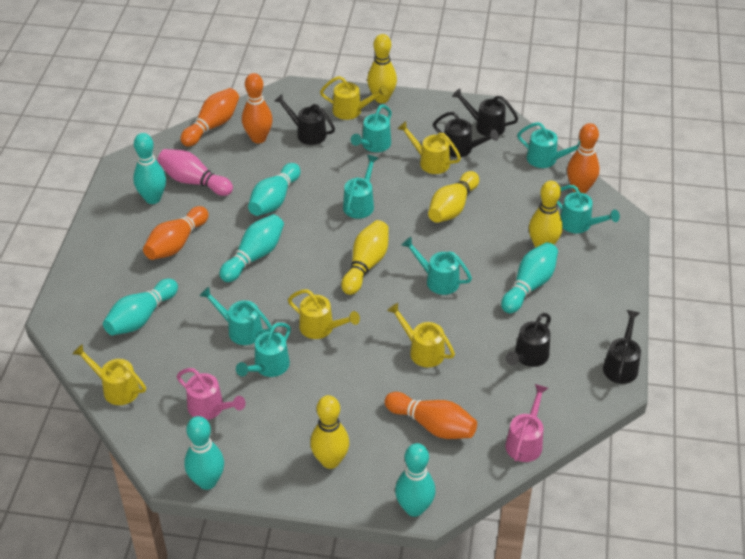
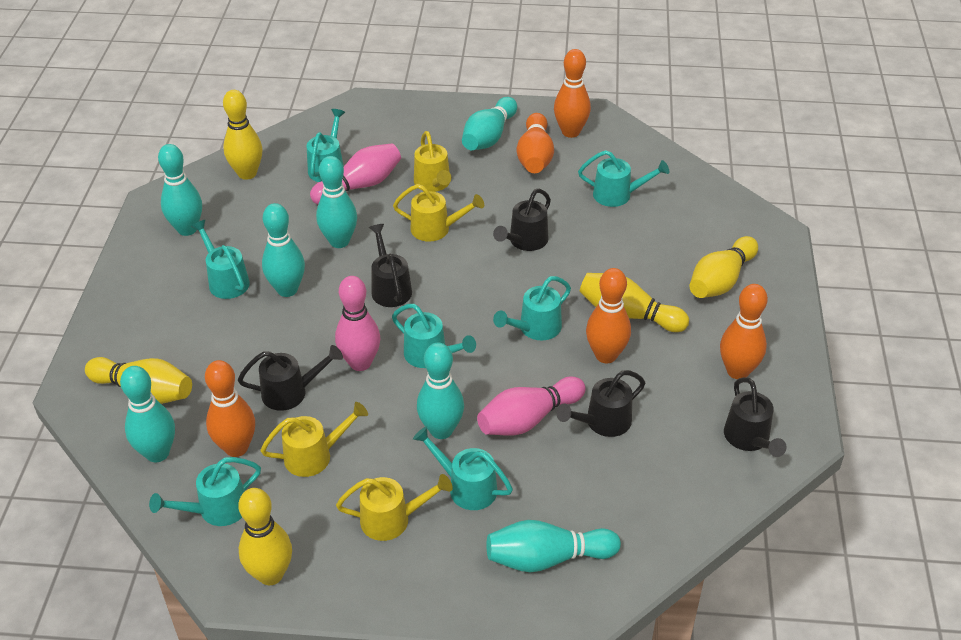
pink bowling pin: 1 -> 3
pink watering can: 2 -> 0
yellow watering can: 5 -> 4

